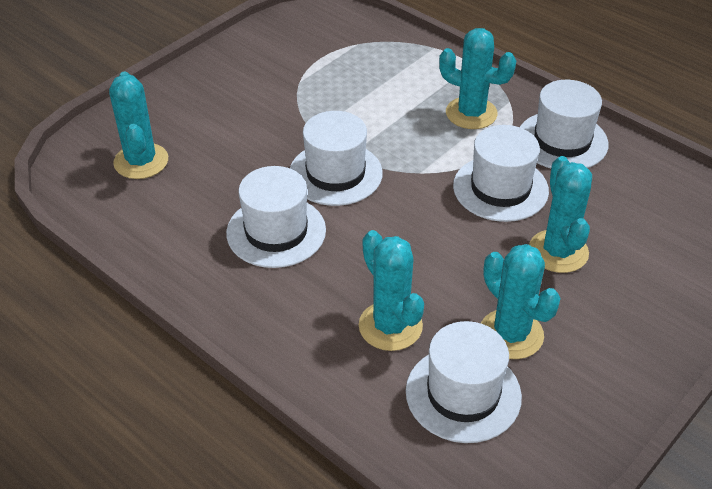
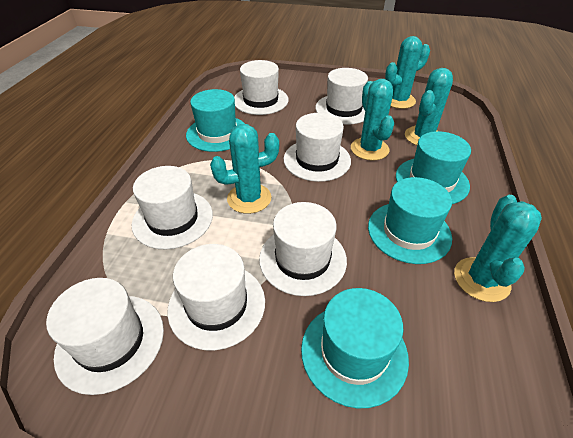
turquoise hat: 0 -> 4
white hat: 5 -> 7

